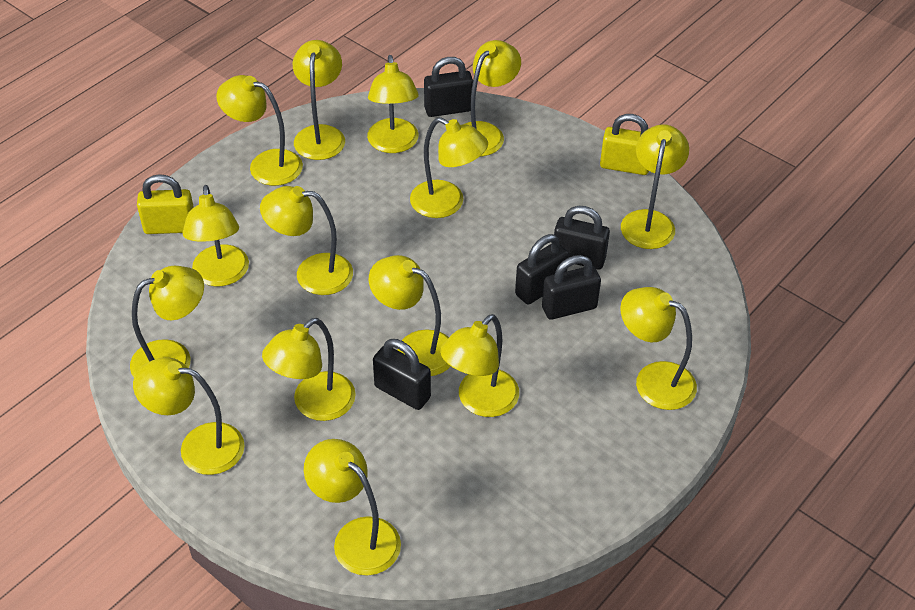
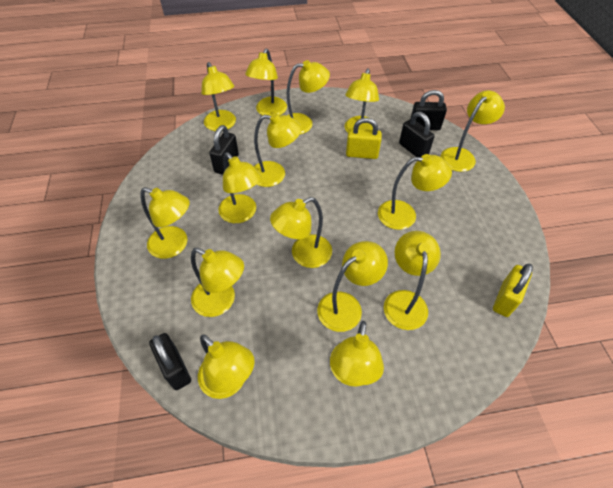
black padlock: 5 -> 4

